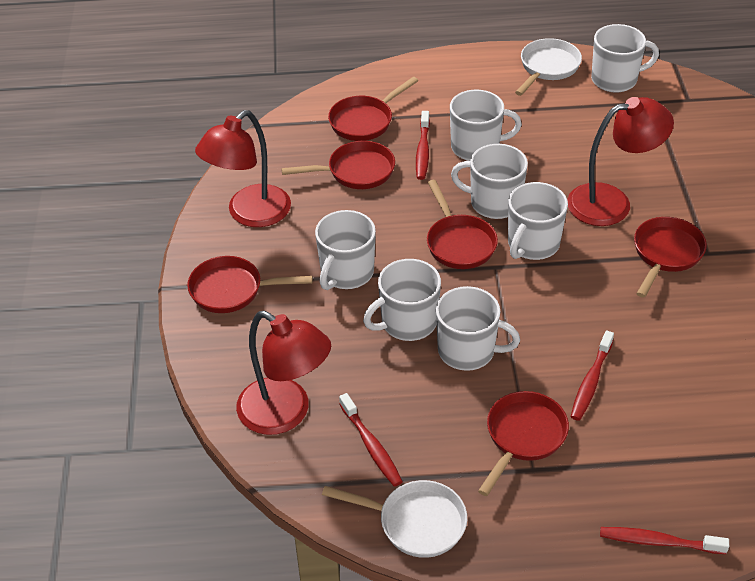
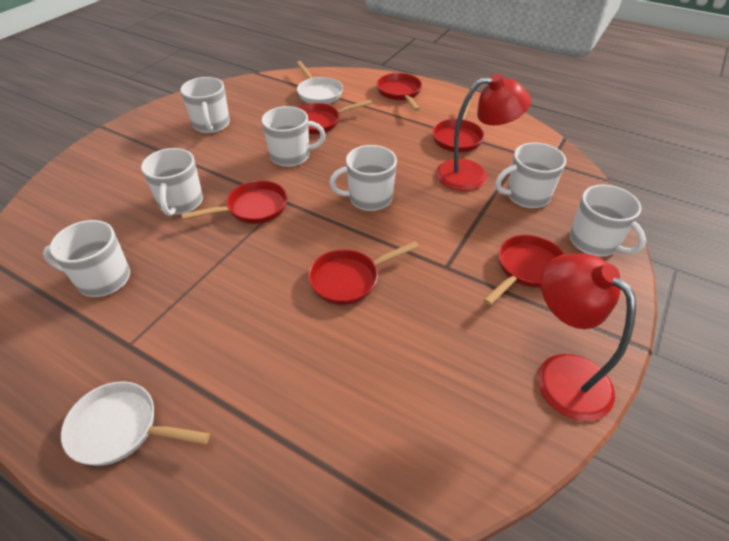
red lamp: 3 -> 2
red toothbrush: 4 -> 0

